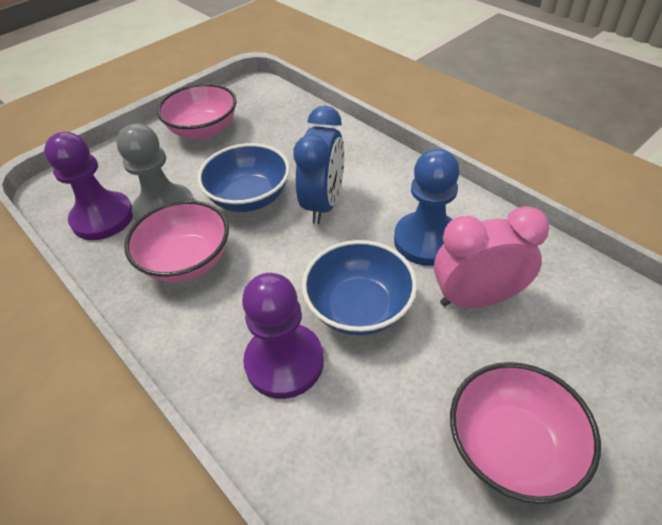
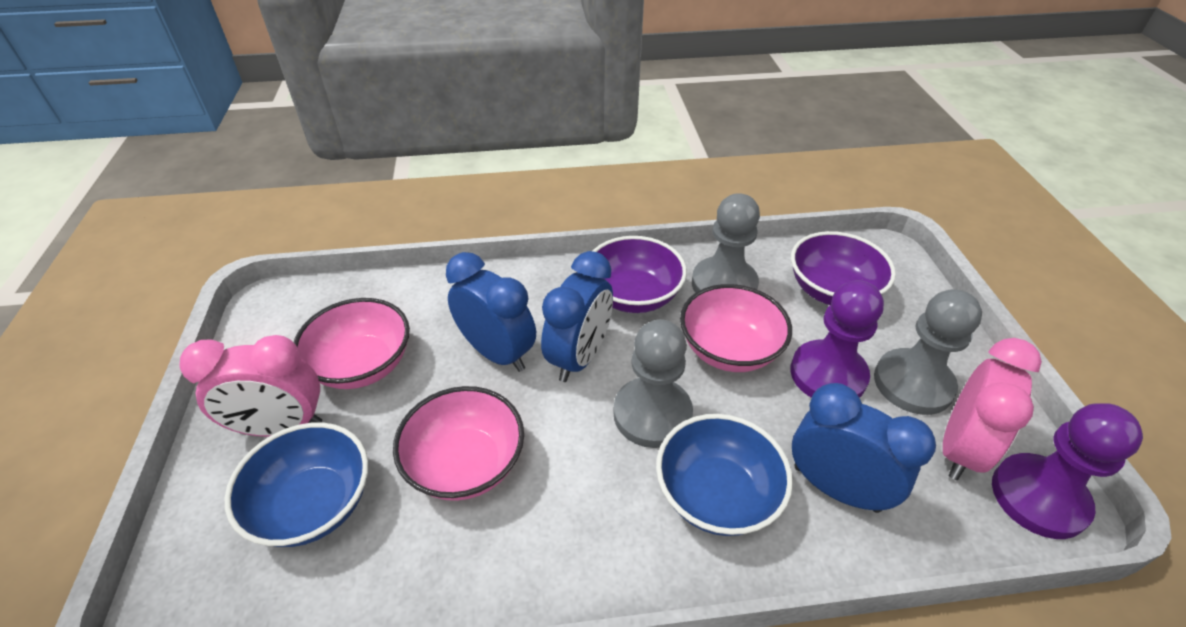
blue clock: 1 -> 3
blue pawn: 1 -> 0
grey pawn: 1 -> 3
pink clock: 1 -> 2
purple bowl: 0 -> 2

